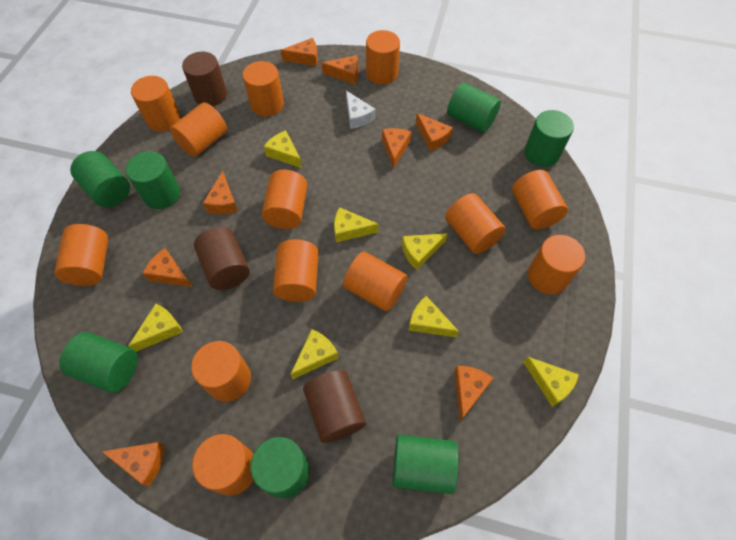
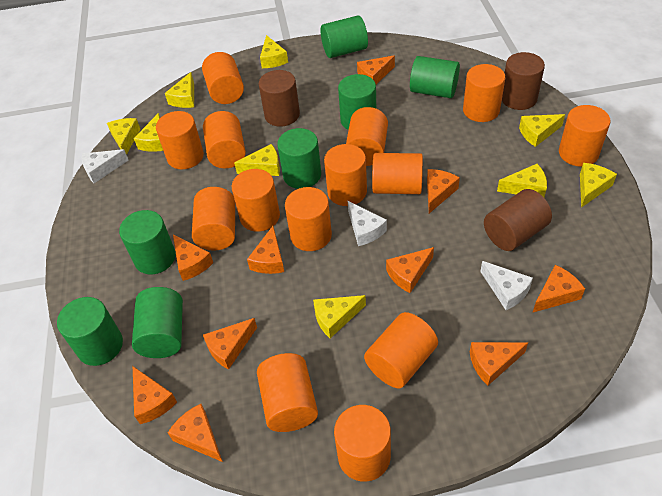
orange cheese: 8 -> 10
orange cylinder: 13 -> 14
white cheese: 1 -> 3
yellow cheese: 7 -> 9

